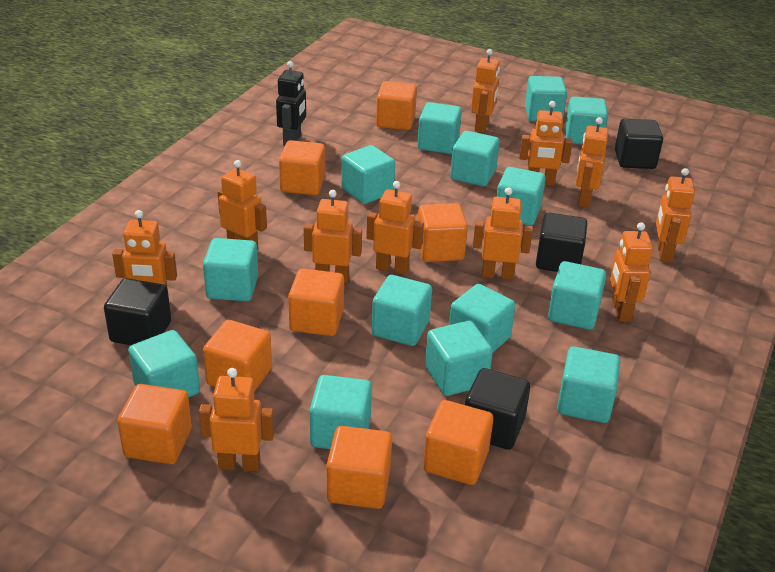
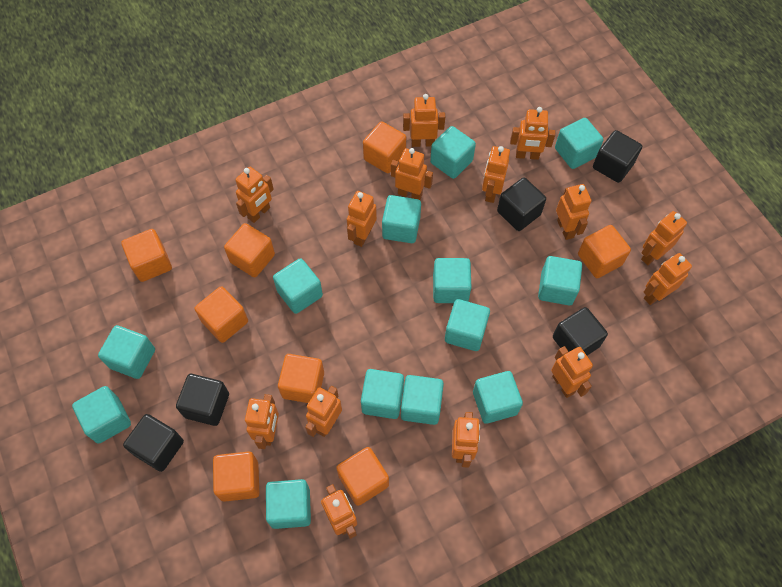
black cube: 4 -> 5
black robot: 1 -> 0
orange robot: 11 -> 14
turquoise cube: 14 -> 13

